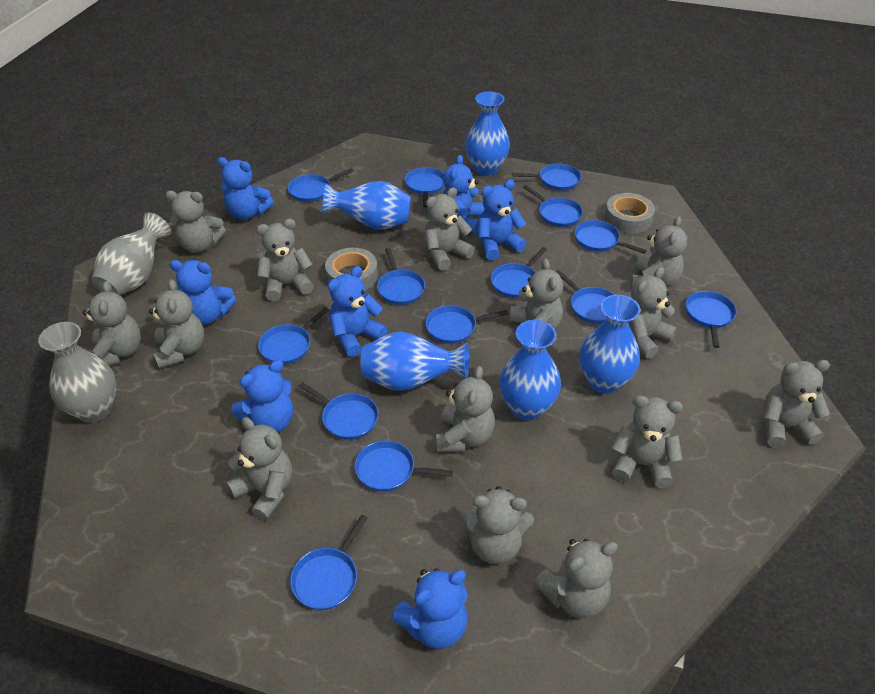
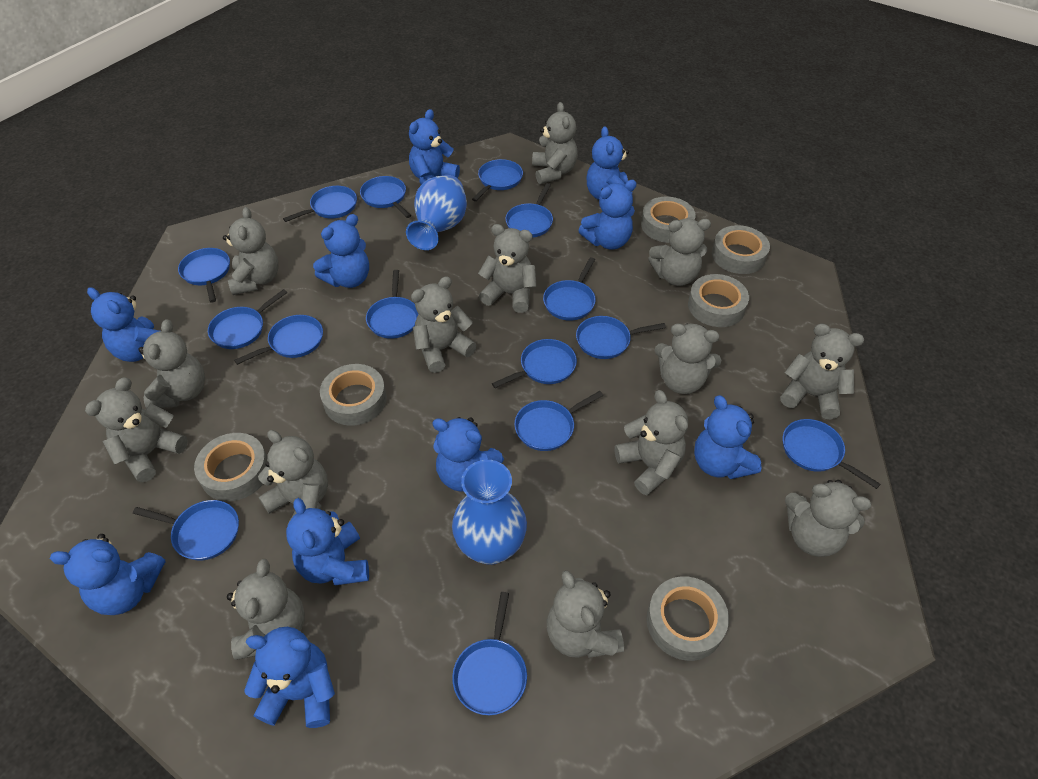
blue pan: 14 -> 15
blue teddy bear: 7 -> 10
blue vase: 5 -> 2
grey tape: 2 -> 6
grey vase: 2 -> 0

